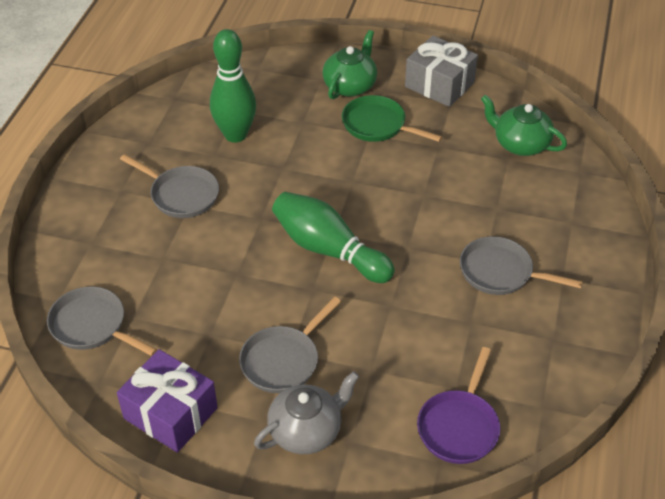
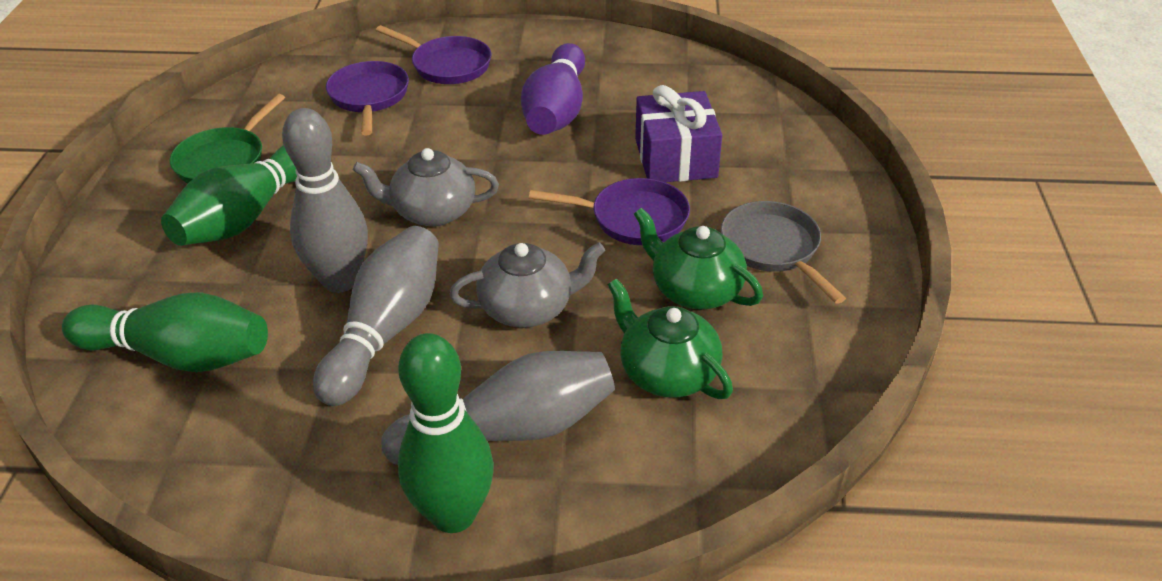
green bowling pin: 2 -> 3
grey bowling pin: 0 -> 3
grey gift: 1 -> 0
grey pan: 4 -> 1
grey teapot: 1 -> 2
purple bowling pin: 0 -> 1
purple pan: 1 -> 3

